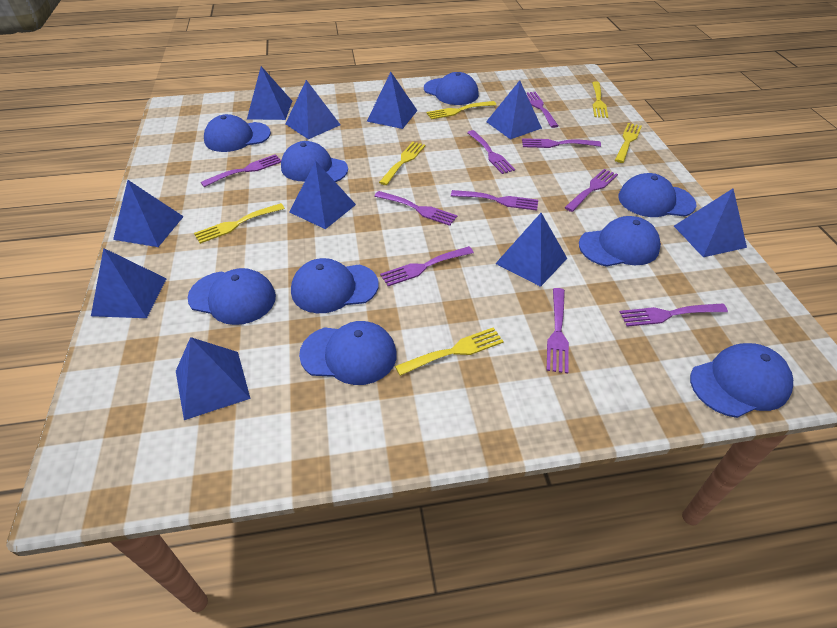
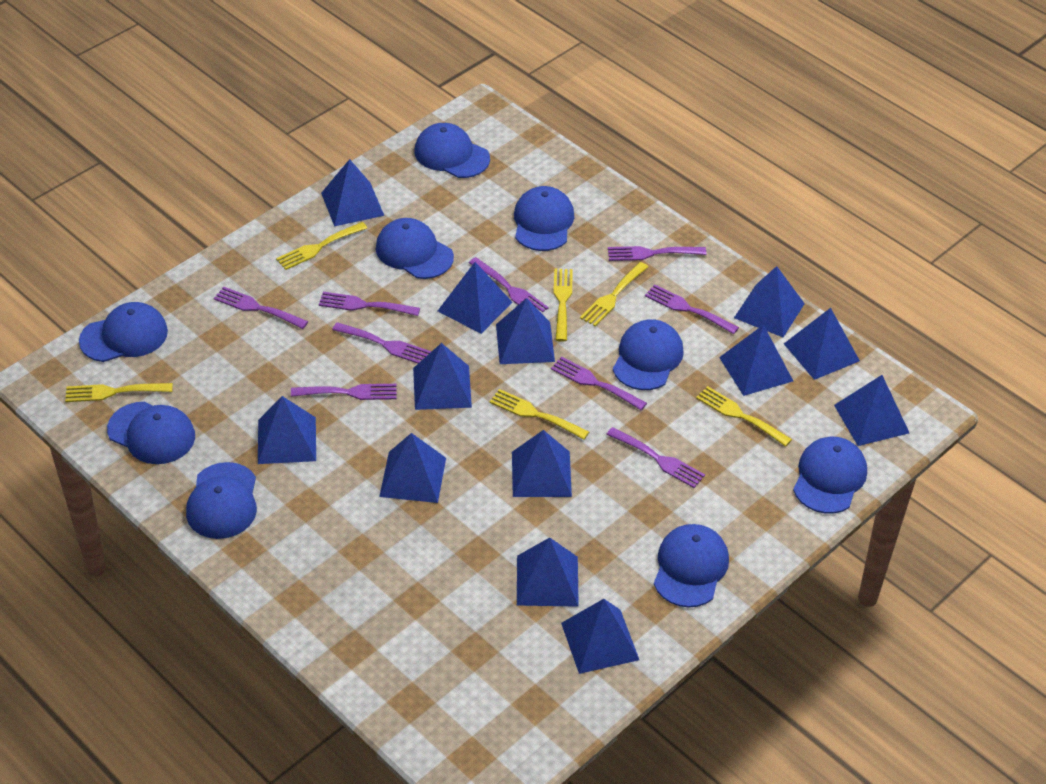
blue pyramid: 10 -> 13
purple fork: 10 -> 9

